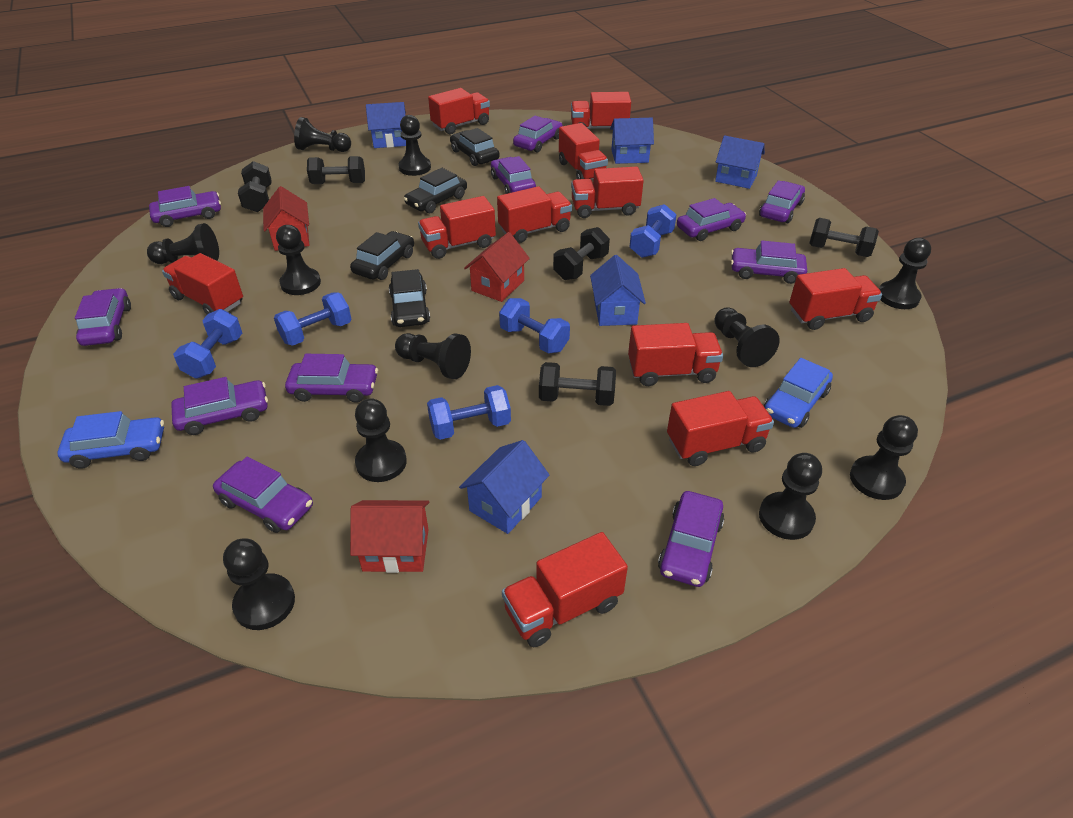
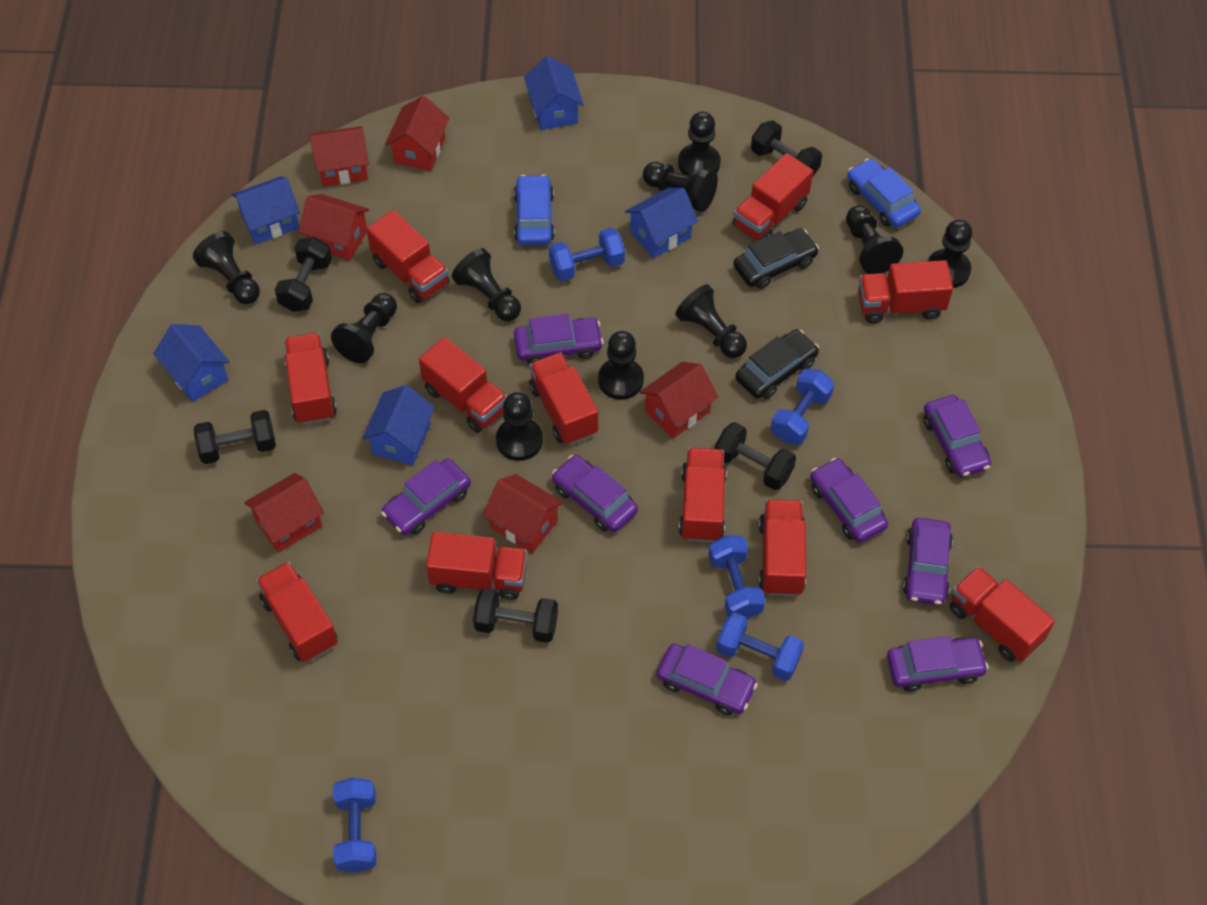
black car: 4 -> 2
black pawn: 11 -> 10
purple car: 11 -> 8
red house: 3 -> 6

